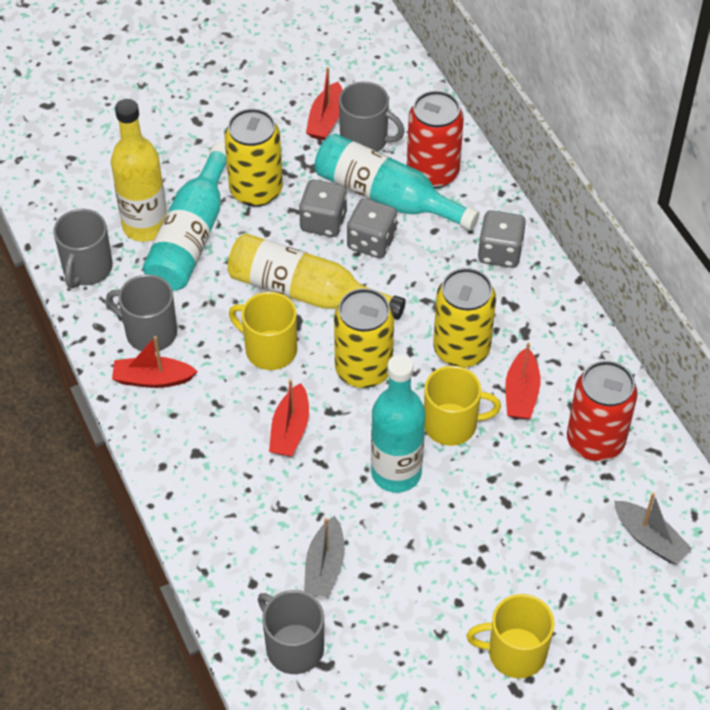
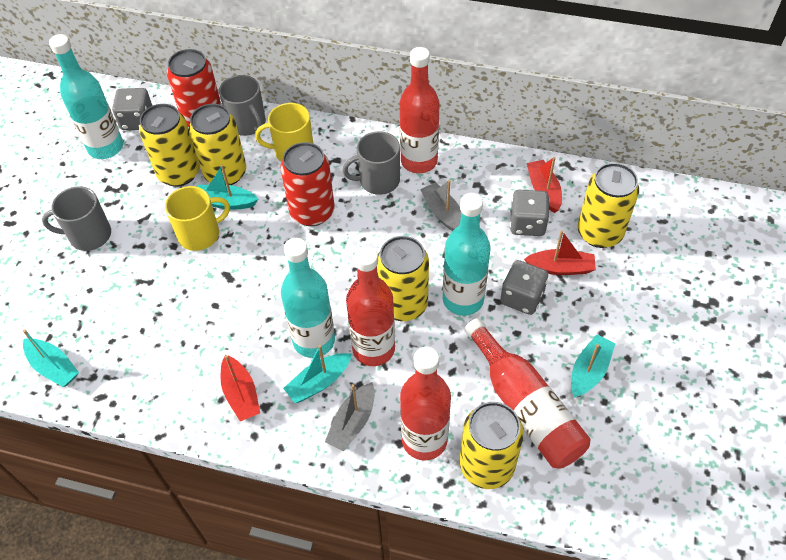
grey mug: 4 -> 3
red boat: 4 -> 3
red bottle: 0 -> 4
turquoise boat: 0 -> 4
yellow bottle: 2 -> 0
yellow can: 3 -> 5
yellow mug: 3 -> 2

